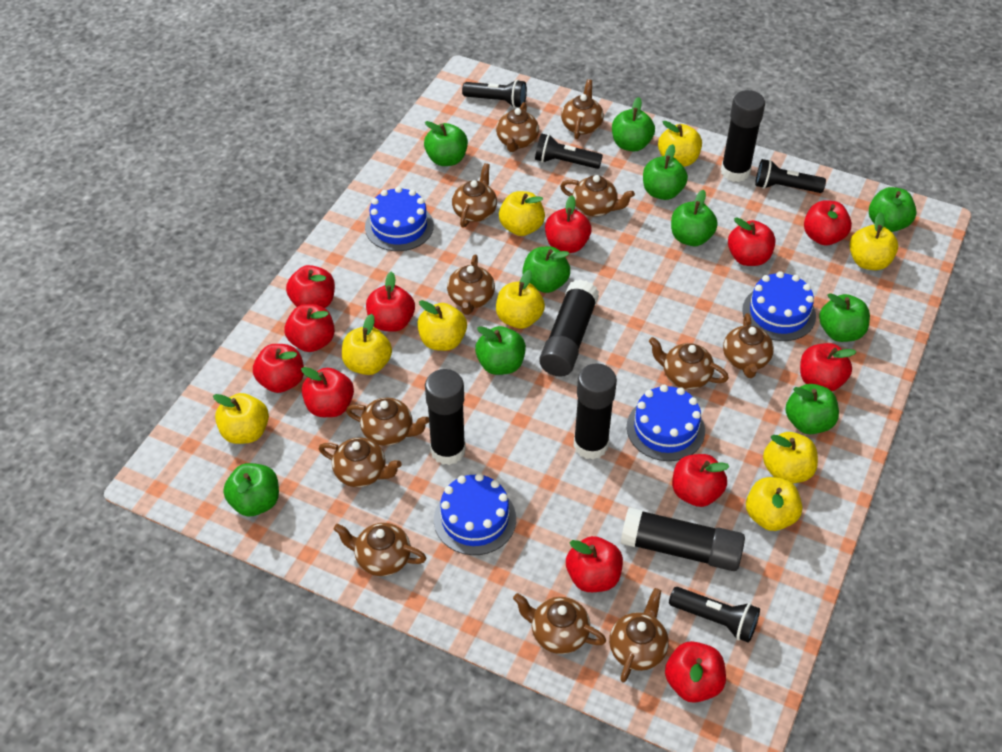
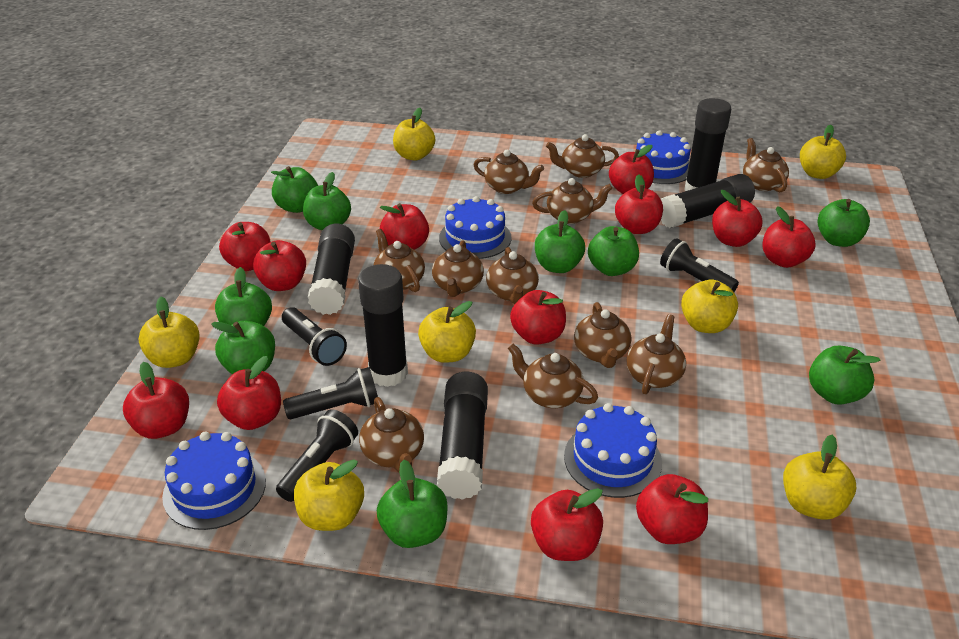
brown teapot: 12 -> 11
green apple: 10 -> 9
yellow apple: 9 -> 7

